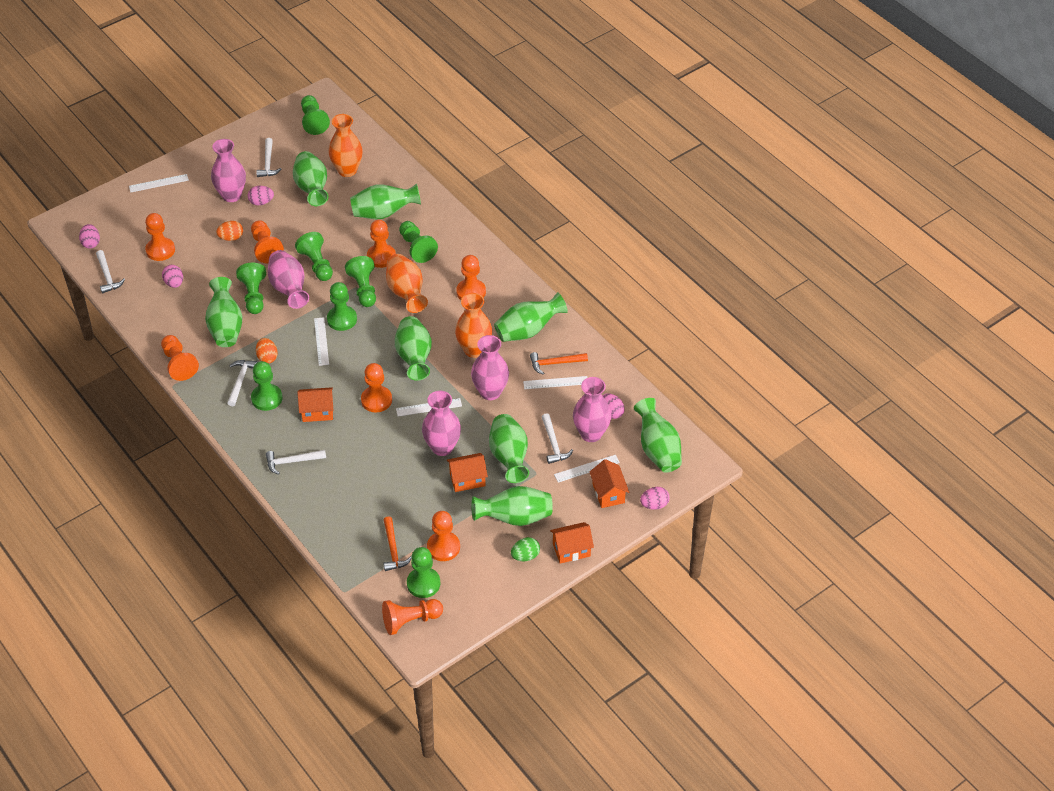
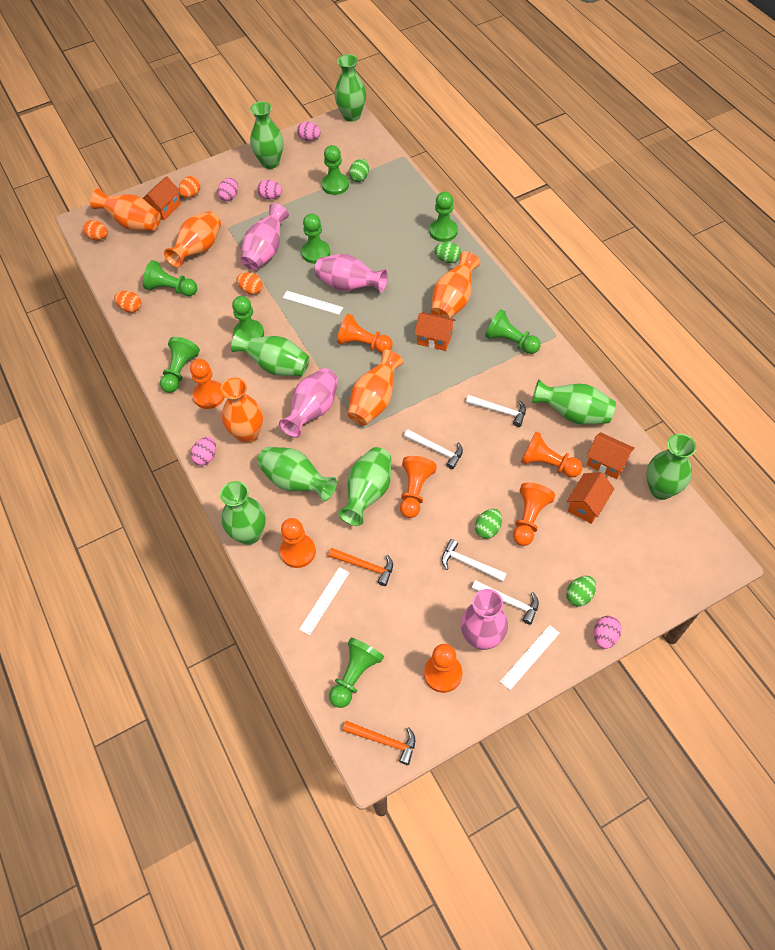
green egg: 1 -> 4
orange egg: 2 -> 4
orange pawn: 8 -> 7
orange vase: 3 -> 5
pink vase: 5 -> 4
white hammer: 5 -> 4
white ruler: 5 -> 3

